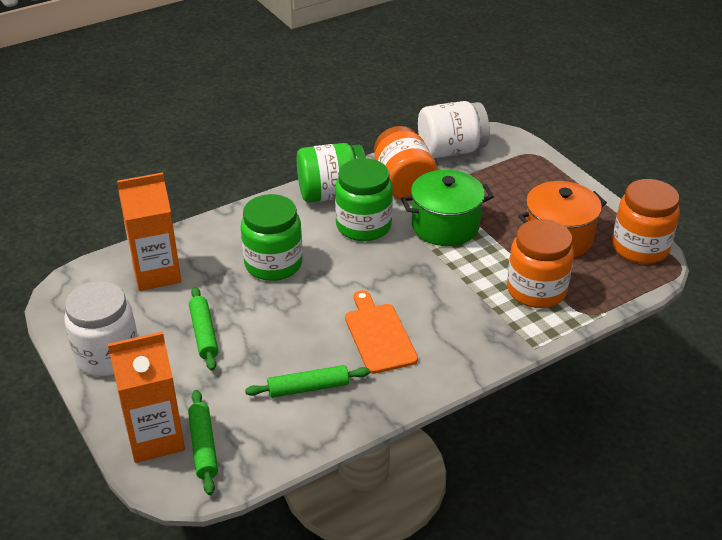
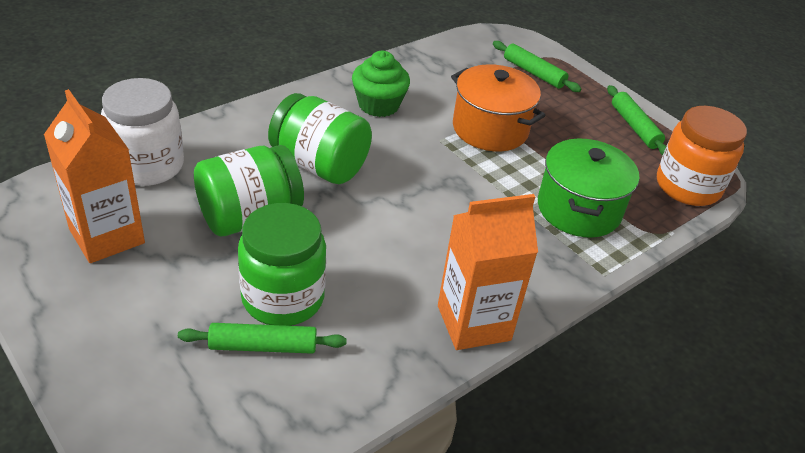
green cupcake: 0 -> 1
orange cutting board: 1 -> 0
orange jar: 3 -> 1
white jar: 2 -> 1

